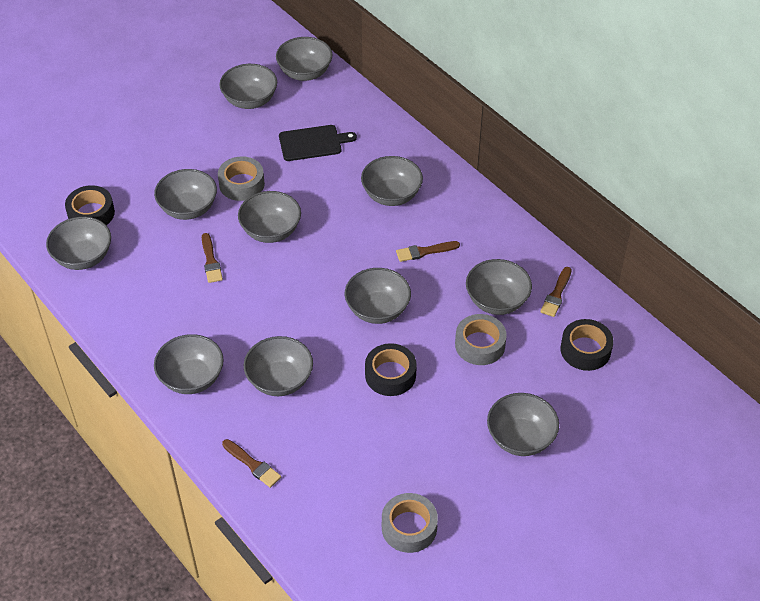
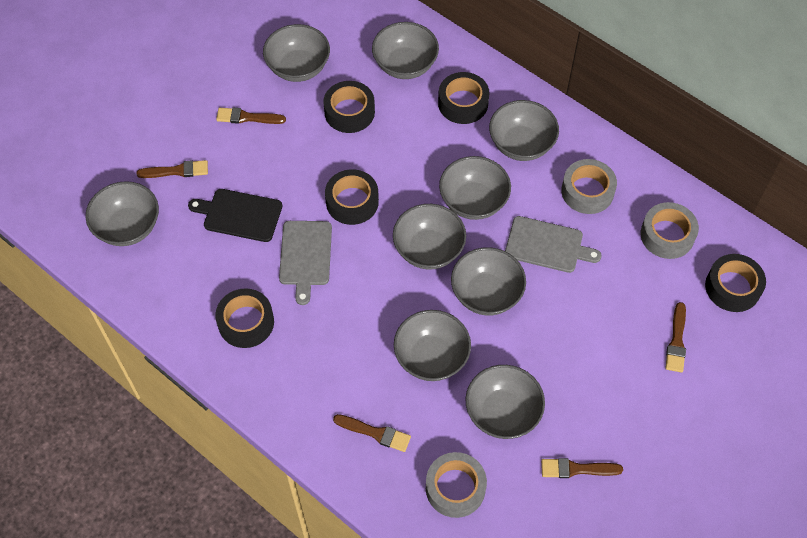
black tape: 3 -> 5
brown brush: 4 -> 5
grey bowl: 11 -> 9
grey cutting board: 0 -> 2

